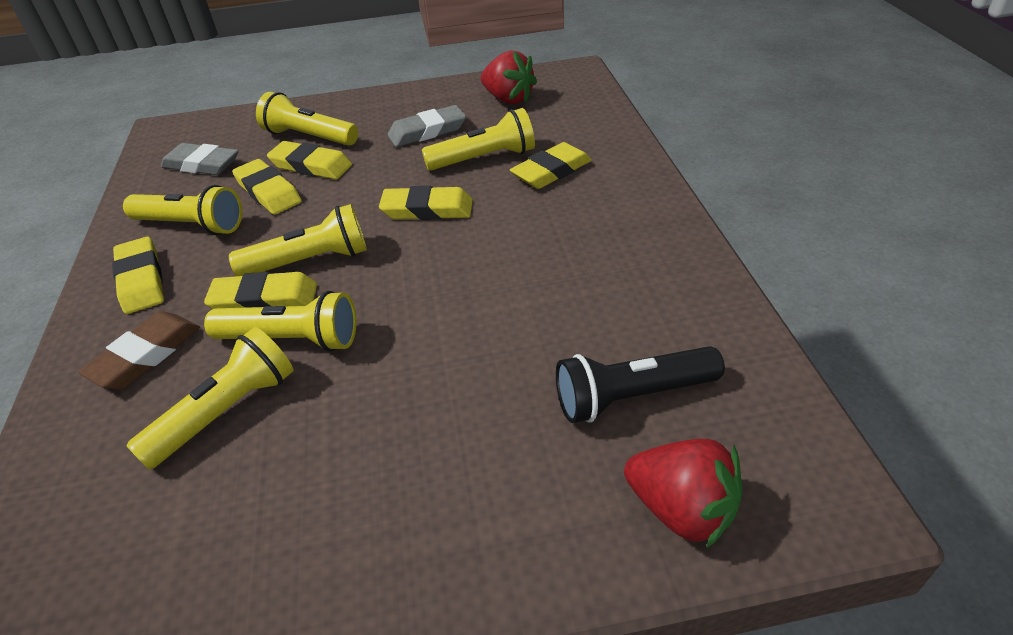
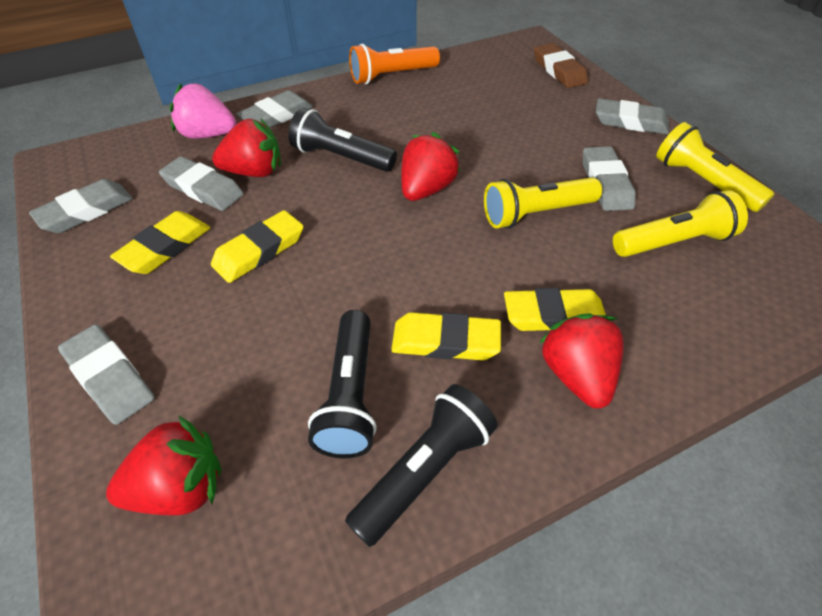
black flashlight: 1 -> 3
grey eraser: 2 -> 6
orange flashlight: 0 -> 1
pink strawberry: 0 -> 1
red strawberry: 2 -> 4
yellow eraser: 6 -> 4
yellow flashlight: 6 -> 3

